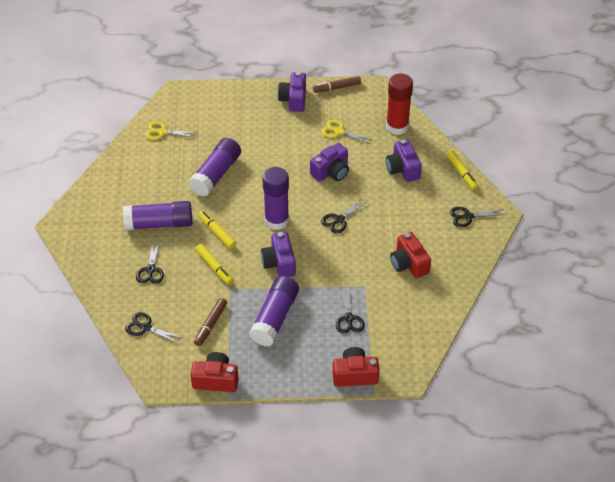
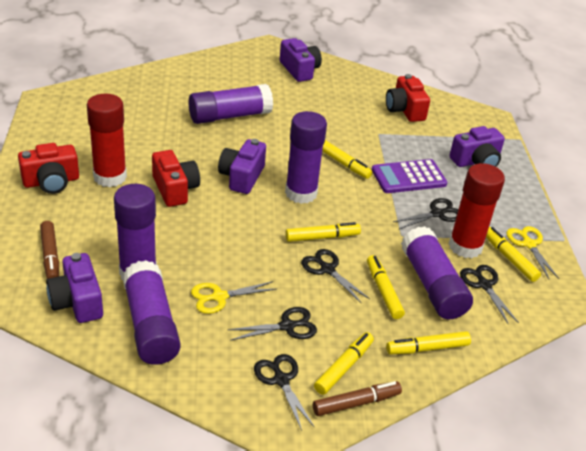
purple calculator: 0 -> 1
purple glue stick: 4 -> 5
red glue stick: 1 -> 2
yellow marker: 3 -> 6

